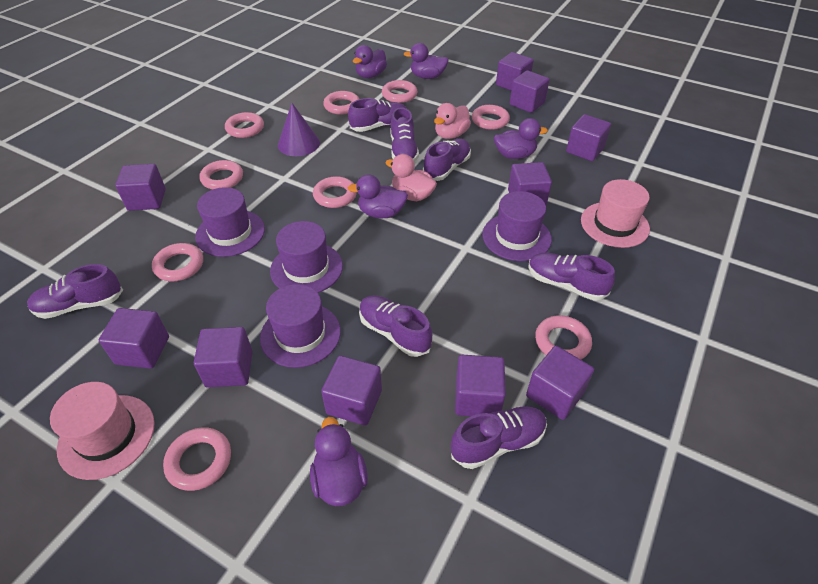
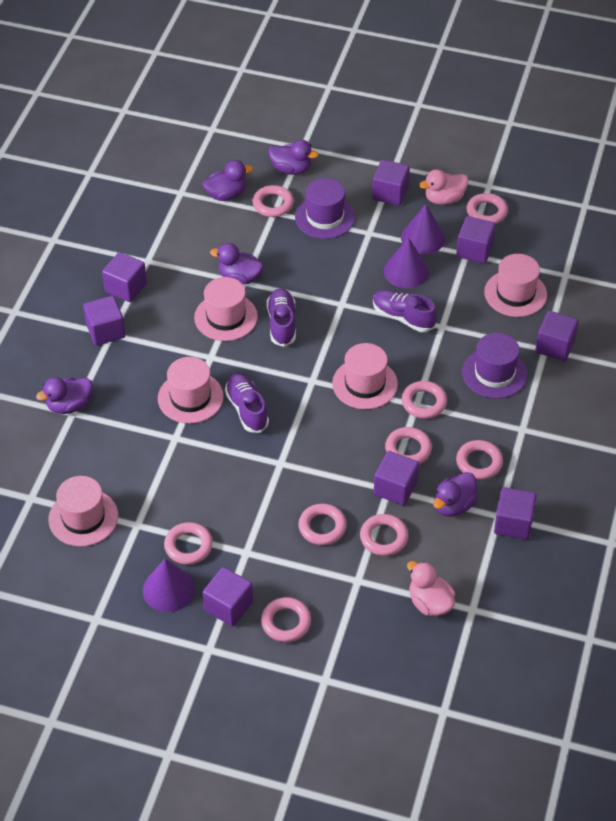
pink hat: 2 -> 5
purple cone: 1 -> 3
purple cube: 10 -> 8
purple hat: 4 -> 2
purple shoe: 7 -> 3

